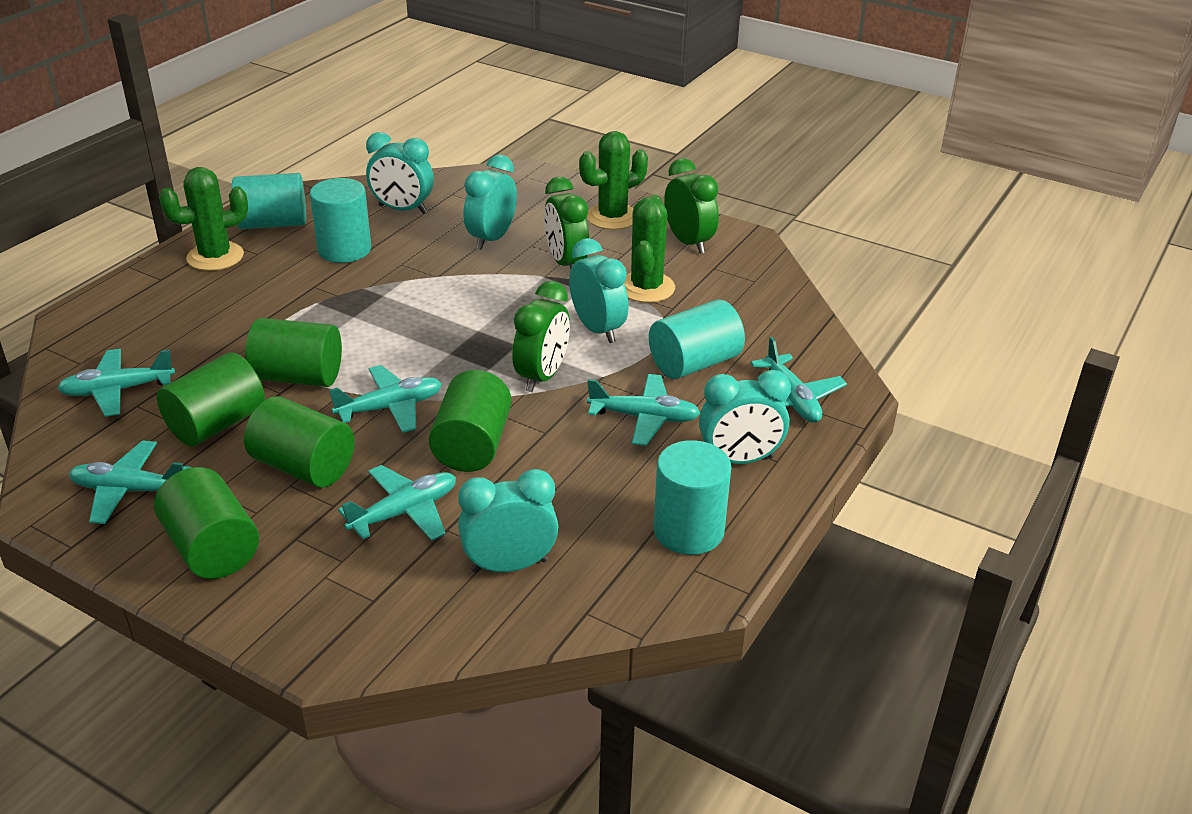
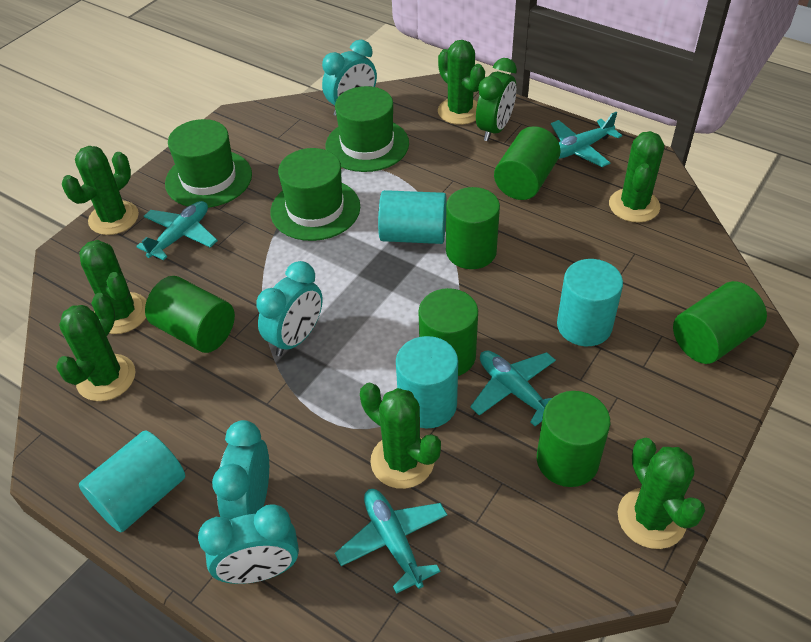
green cactus: 3 -> 7
green clock: 3 -> 1
green cylinder: 5 -> 6
green hat: 0 -> 3
turquoise clock: 5 -> 4
turquoise plane: 6 -> 4

